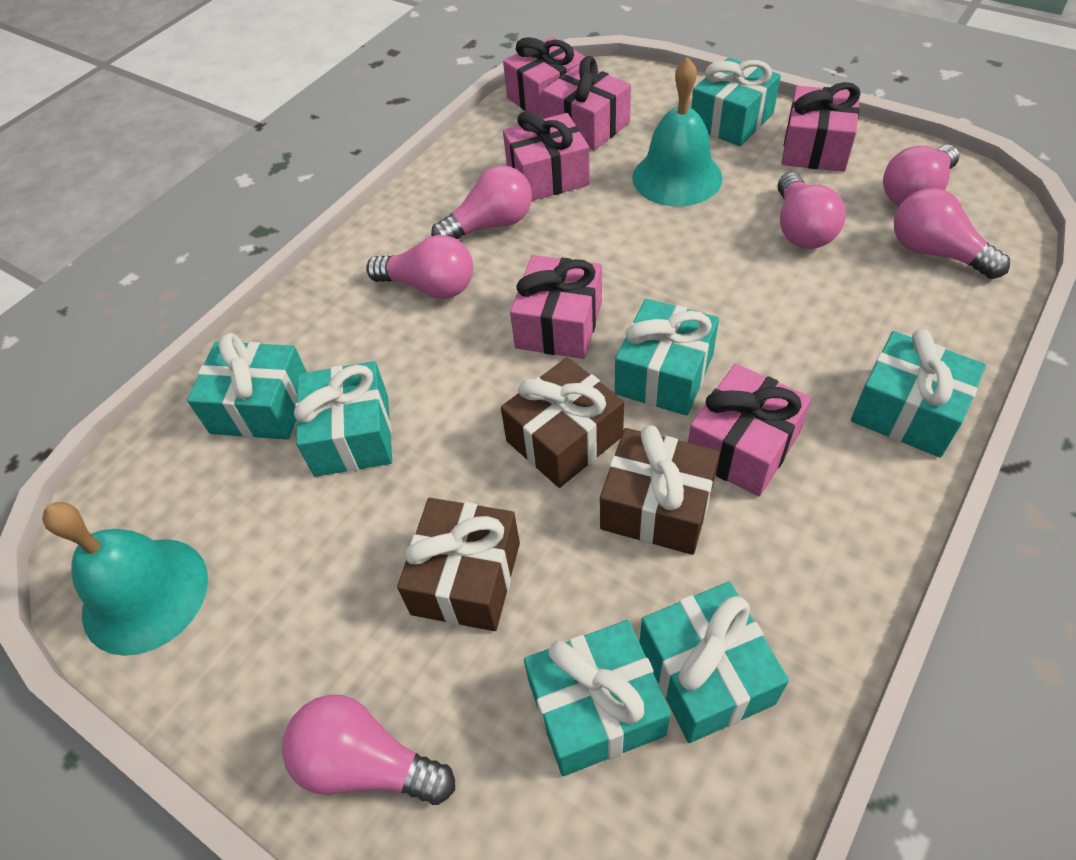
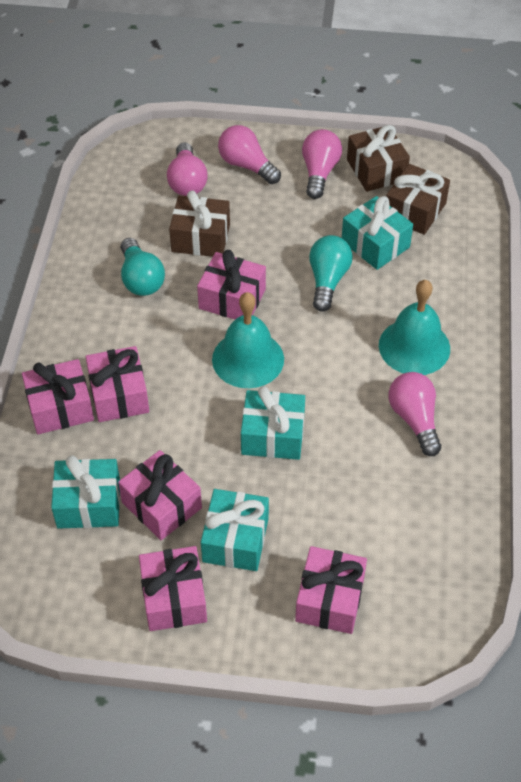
pink light bulb: 6 -> 4
turquoise gift: 7 -> 4
turquoise light bulb: 0 -> 2

